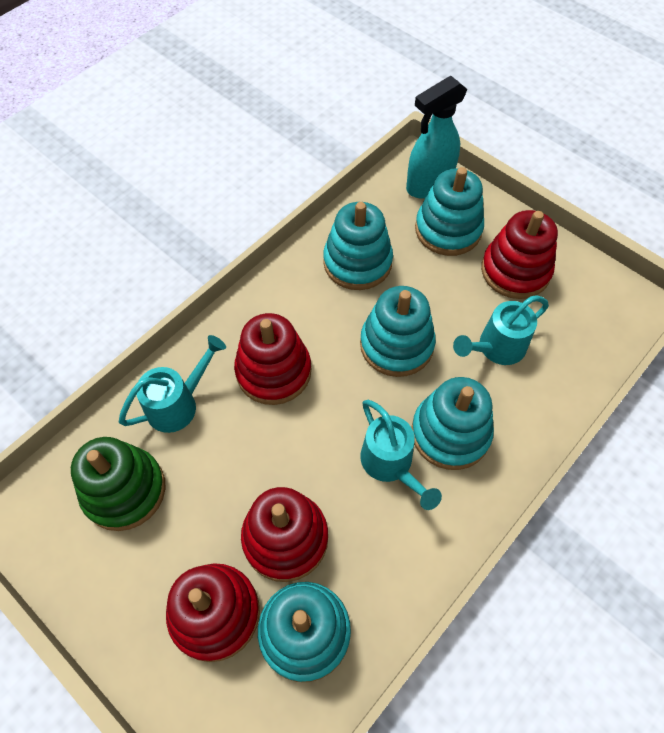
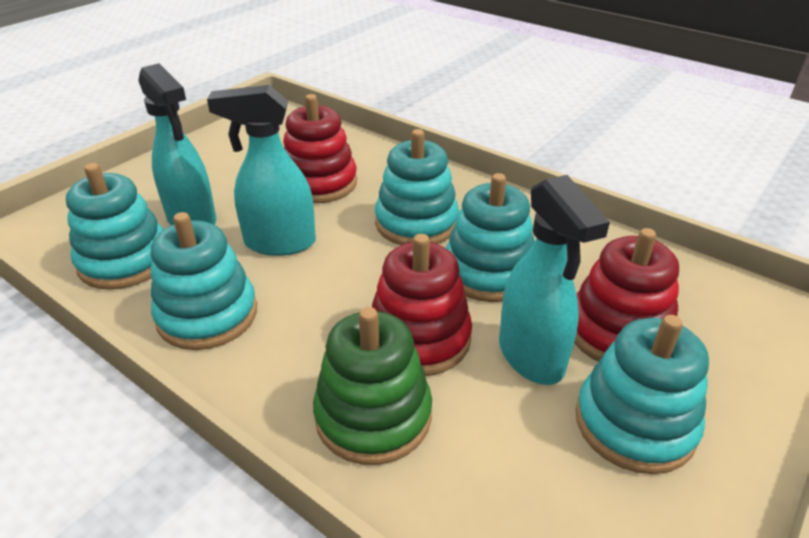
red stacking toy: 4 -> 3
turquoise spray bottle: 1 -> 3
turquoise watering can: 3 -> 0

